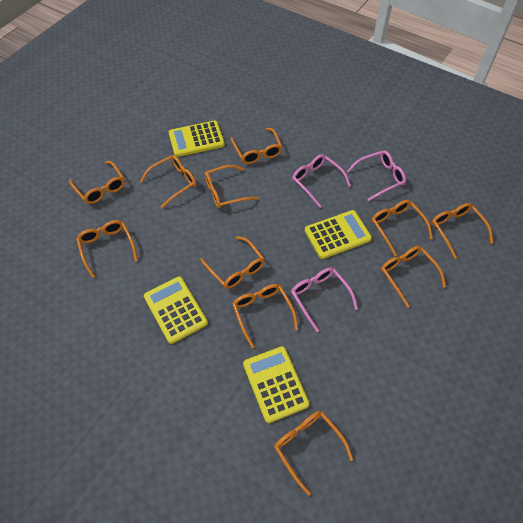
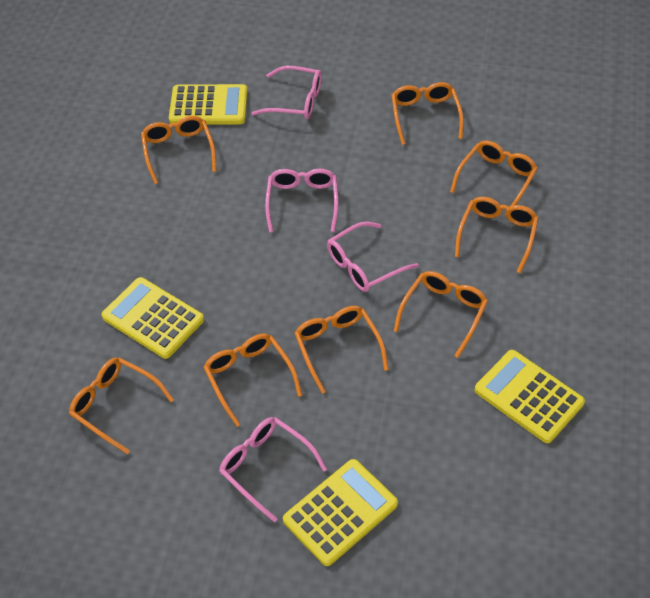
orange glasses: 11 -> 8
pink glasses: 3 -> 4

